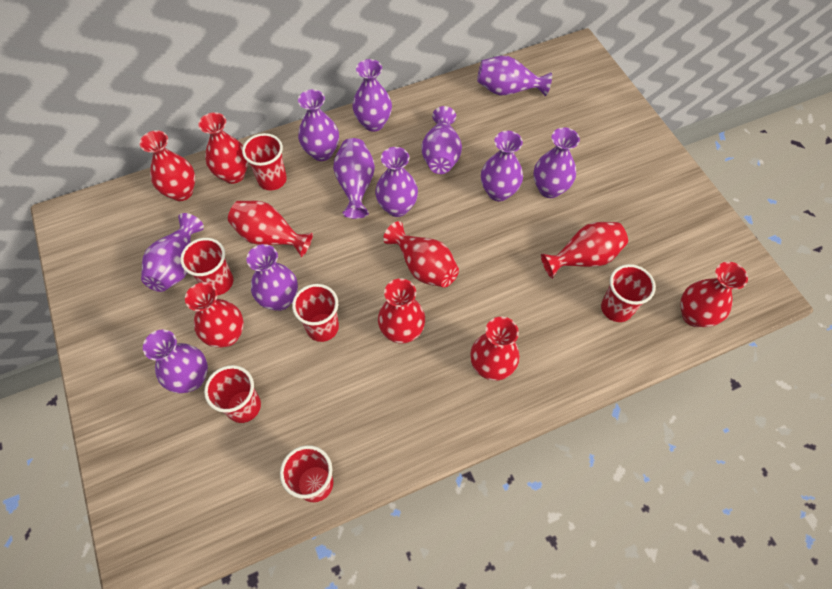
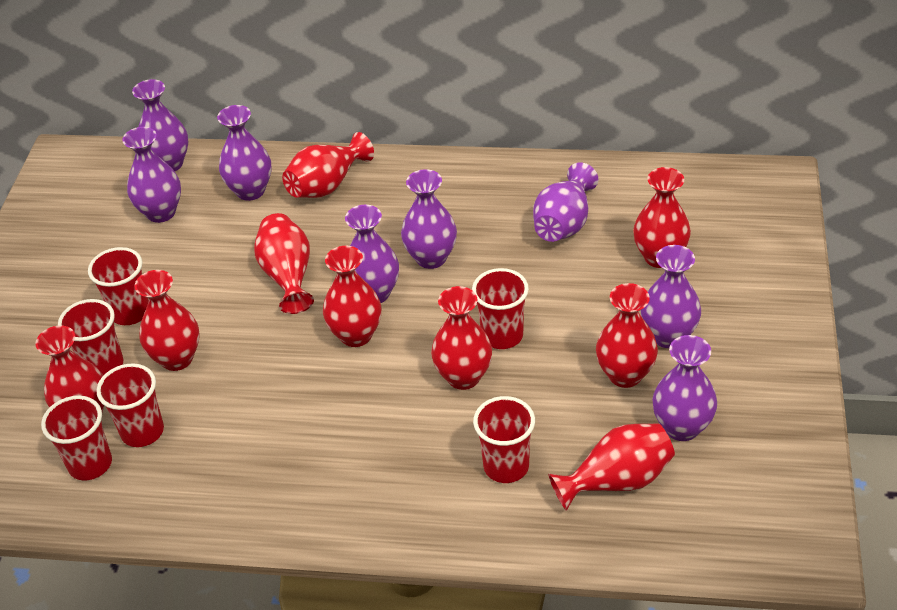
purple vase: 11 -> 8

